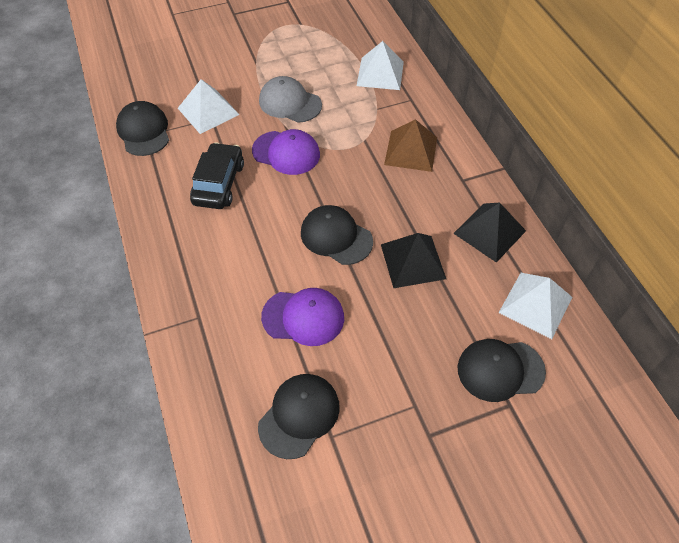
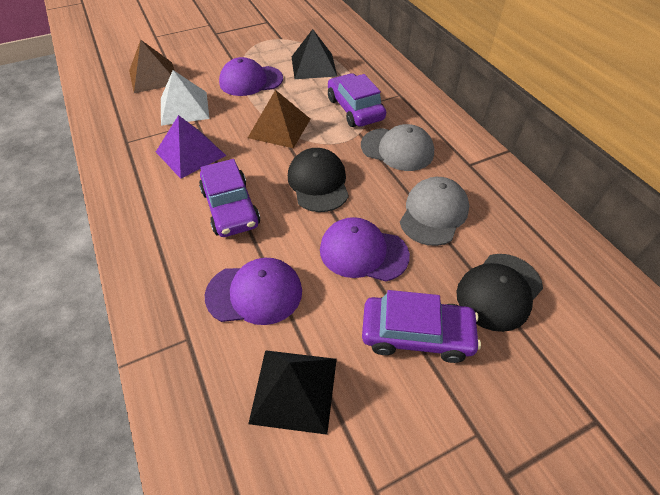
black cap: 4 -> 2
black car: 1 -> 0
brown pyramid: 1 -> 2
grey cap: 1 -> 2
purple cap: 2 -> 3
purple car: 0 -> 3
purple pyramid: 0 -> 1
white pyramid: 3 -> 1

